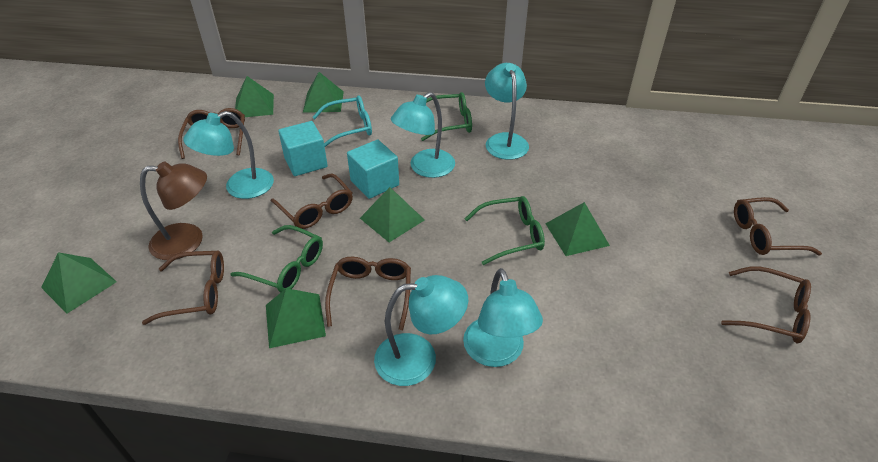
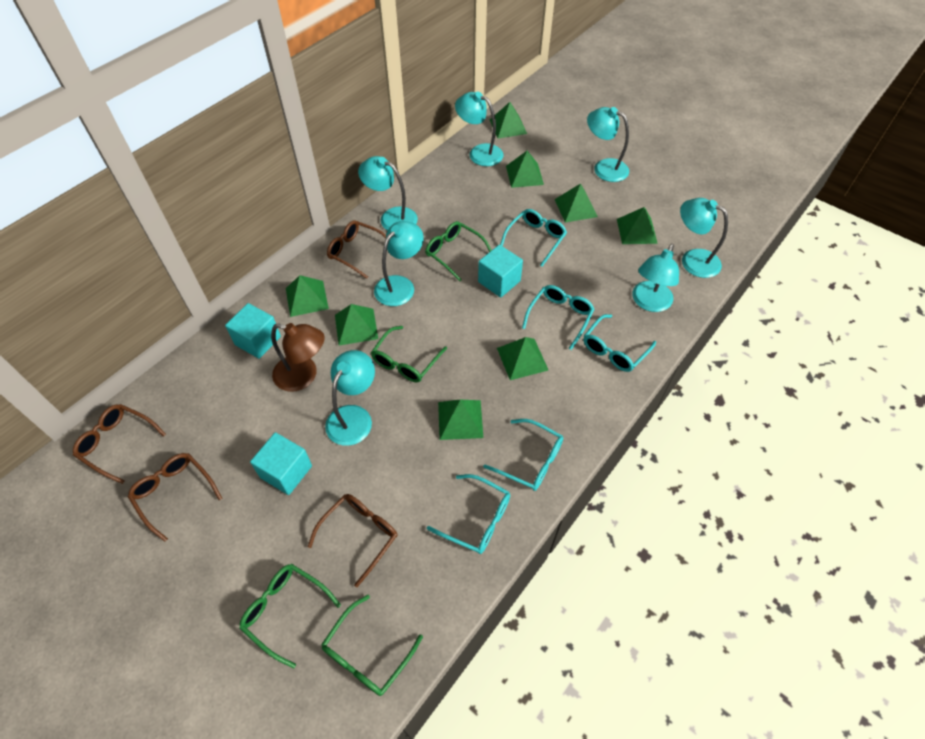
brown glasses: 6 -> 4
green glasses: 3 -> 4
green pyramid: 6 -> 8
turquoise cube: 2 -> 3
turquoise glasses: 1 -> 5
turquoise lamp: 5 -> 7

